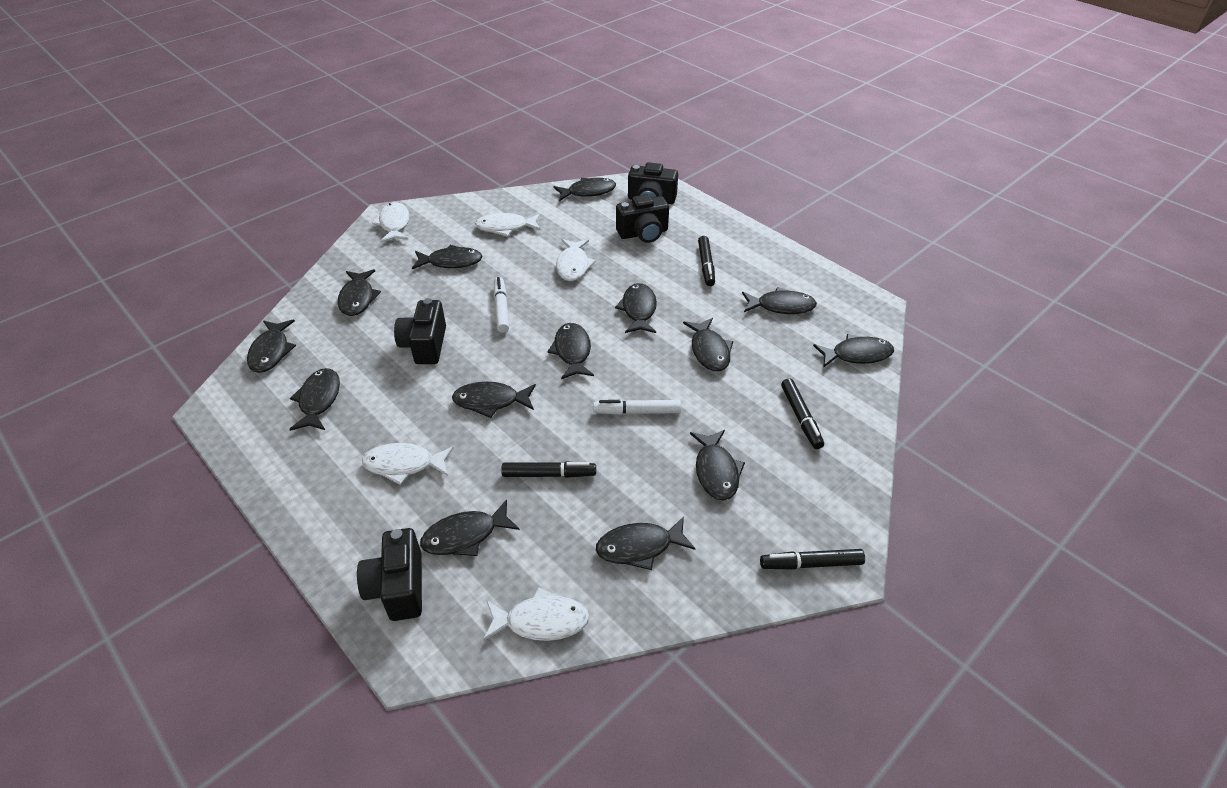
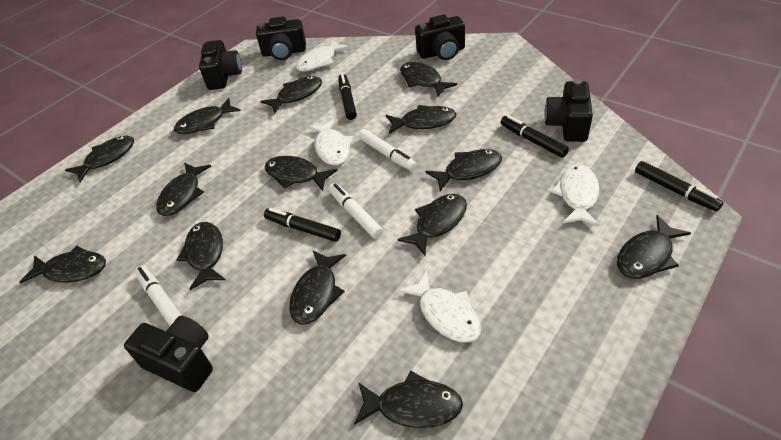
black camera: 4 -> 5
white fish: 5 -> 4
white marker: 2 -> 3

